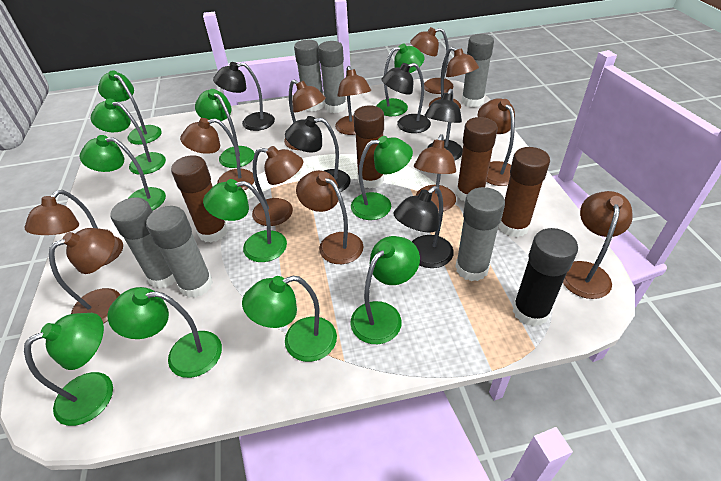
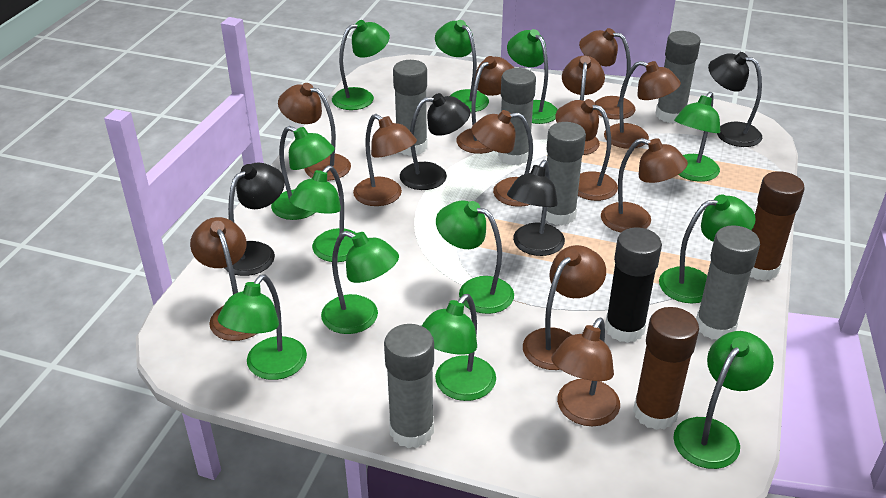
black lamp: 5 -> 4
brown glue stick: 4 -> 2
green lamp: 11 -> 12

